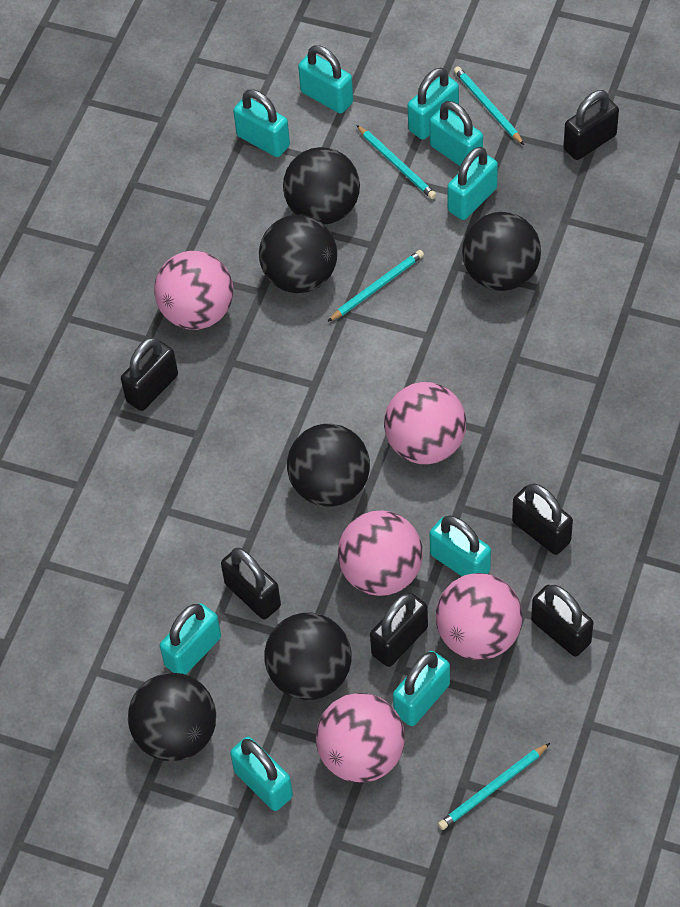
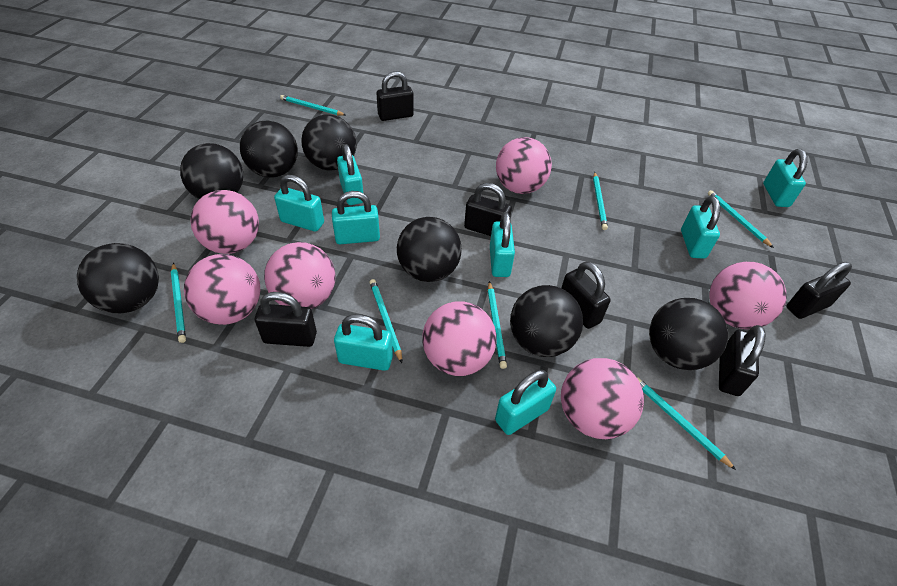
black ball: 6 -> 7
pink ball: 5 -> 7
turquoise padlock: 9 -> 8
turquoise pencil: 4 -> 7

